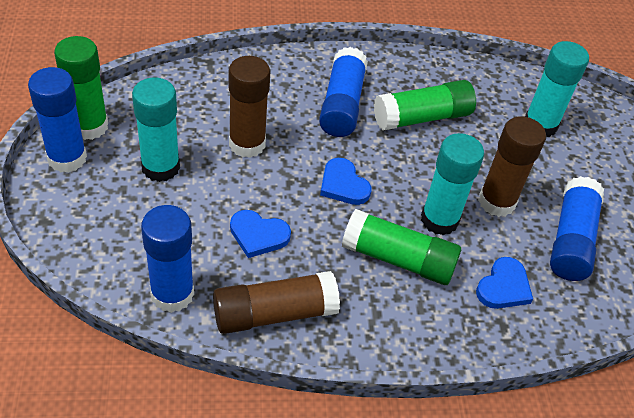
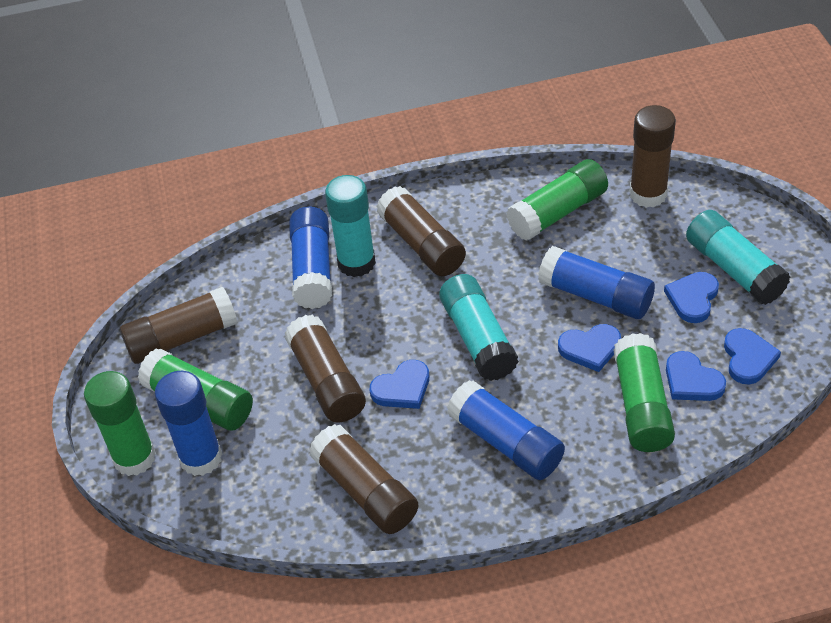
blue heart: 3 -> 5
brown glue stick: 3 -> 5
green glue stick: 3 -> 4

